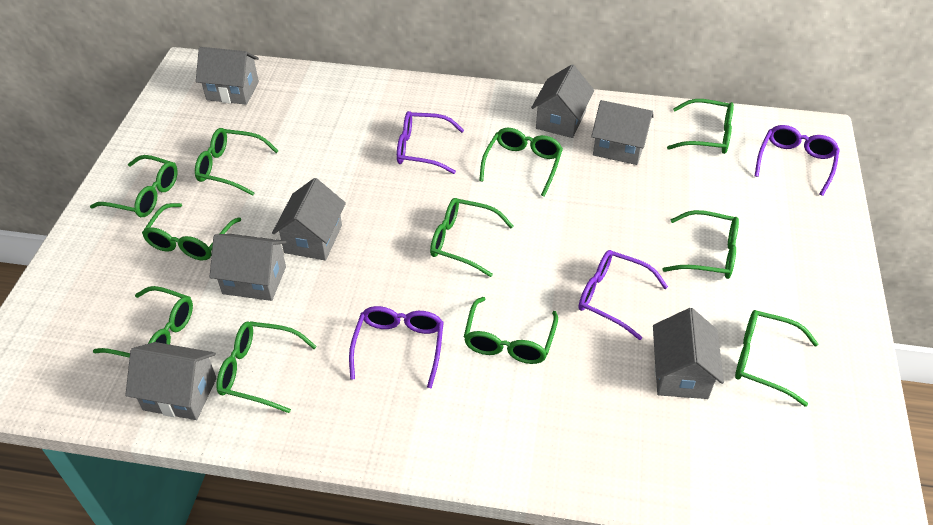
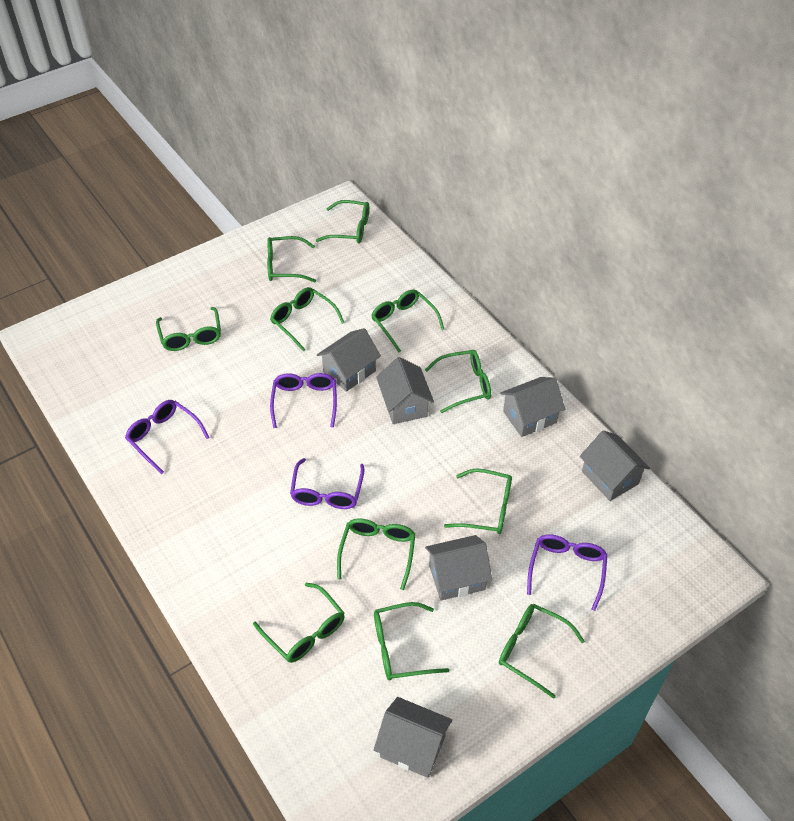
grey house: 7 -> 6

